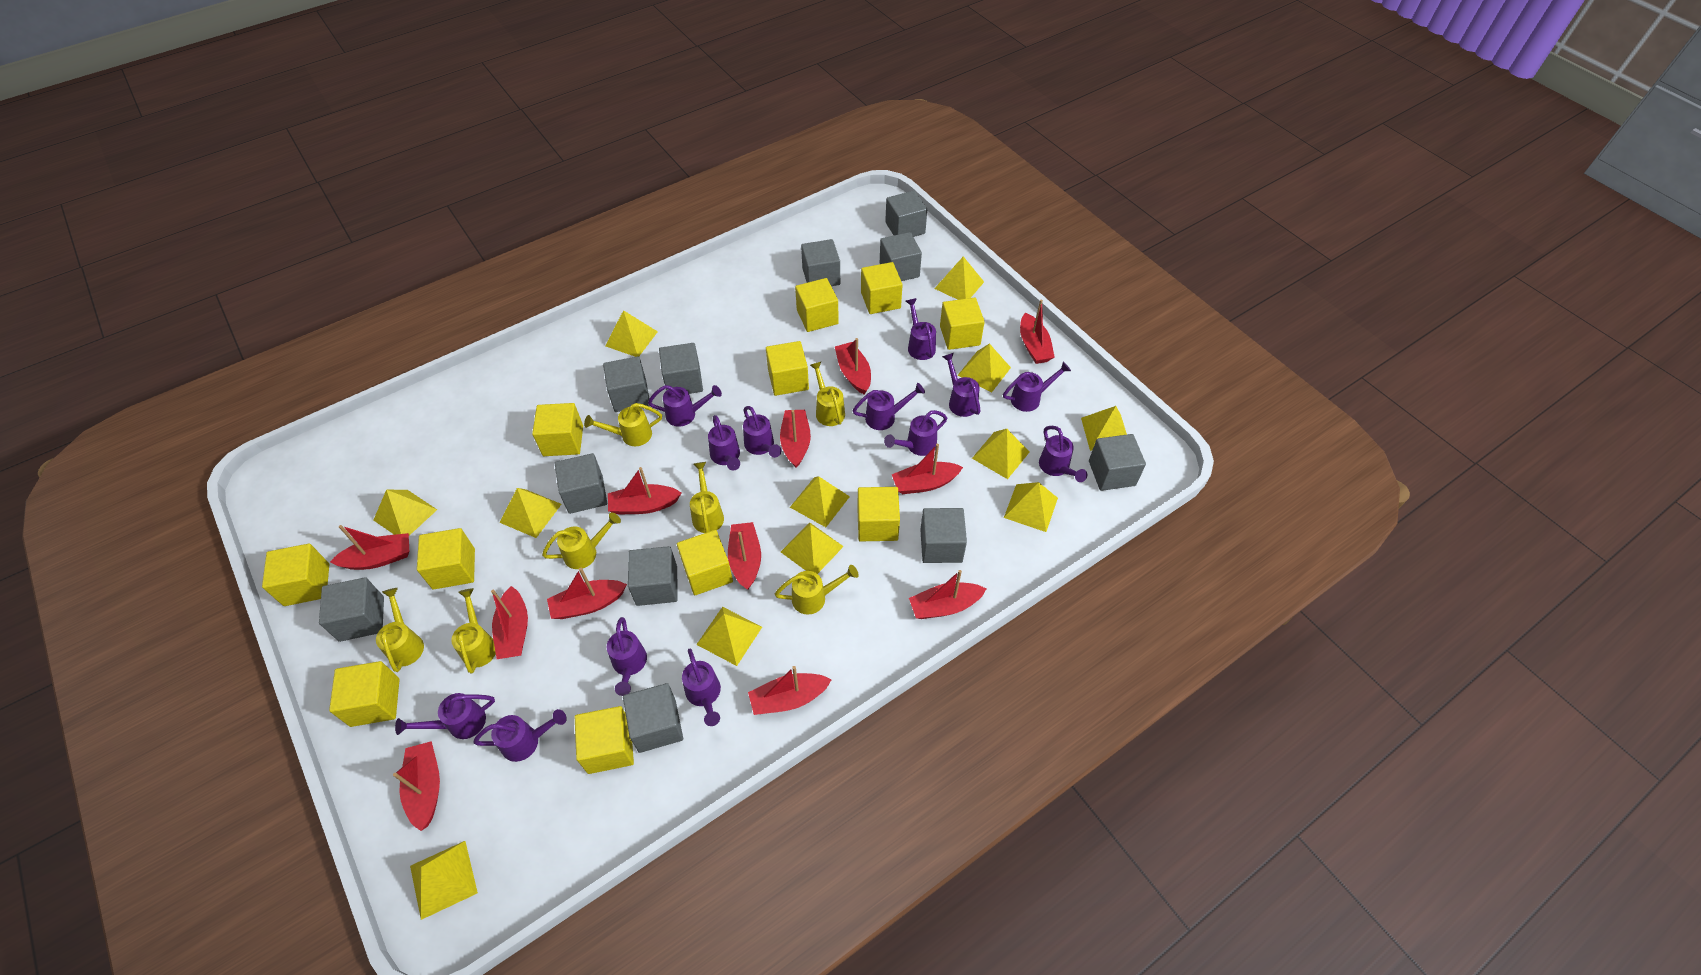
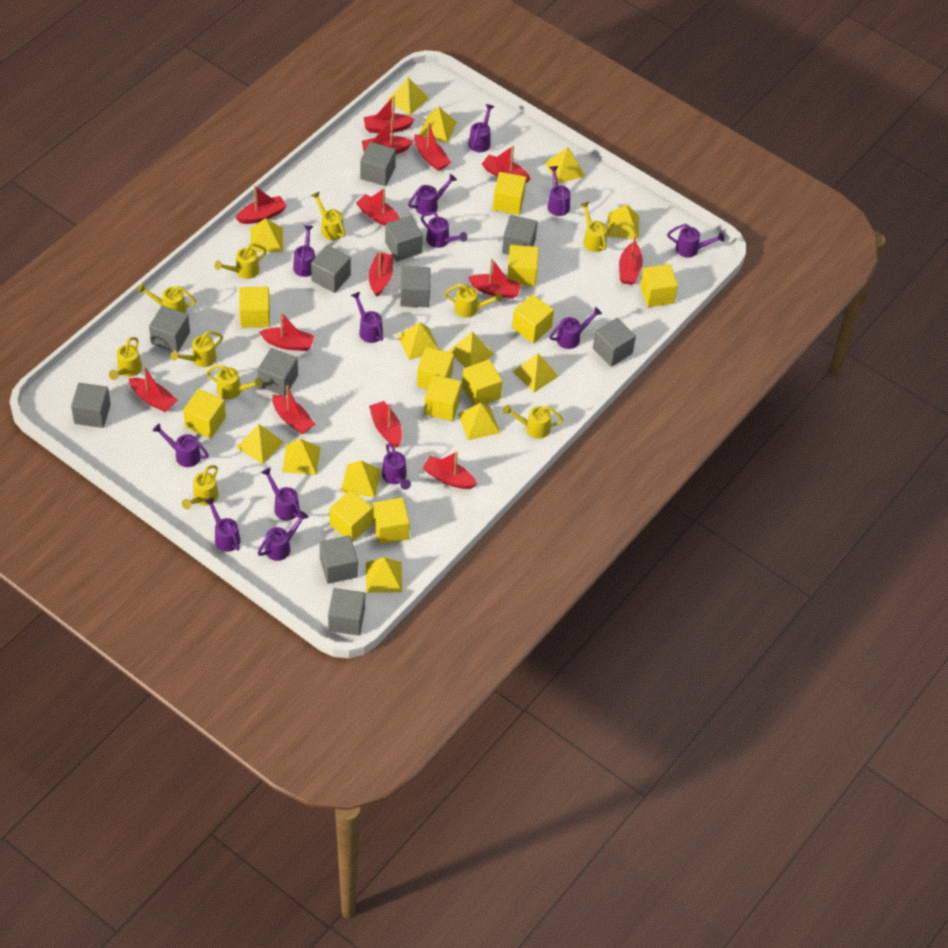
red boat: 12 -> 14
yellow pyramid: 12 -> 13
yellow watering can: 7 -> 10

